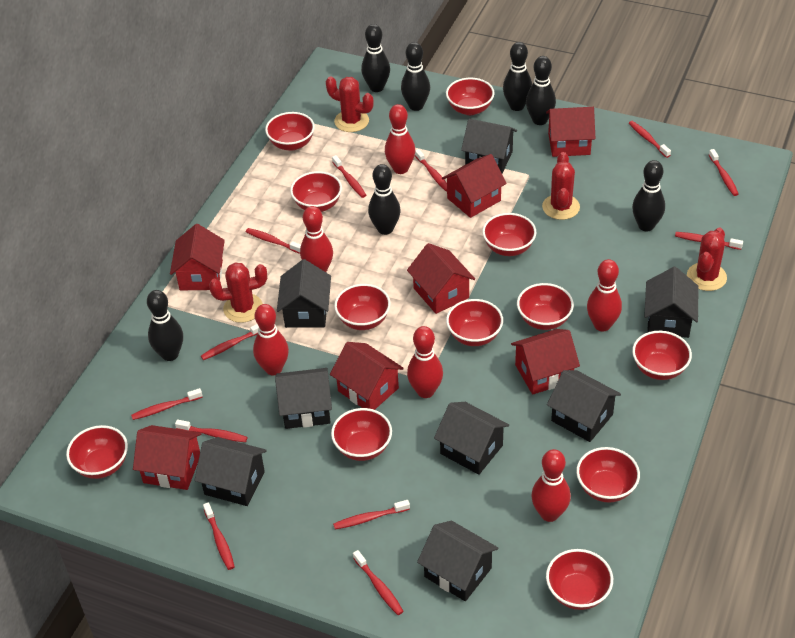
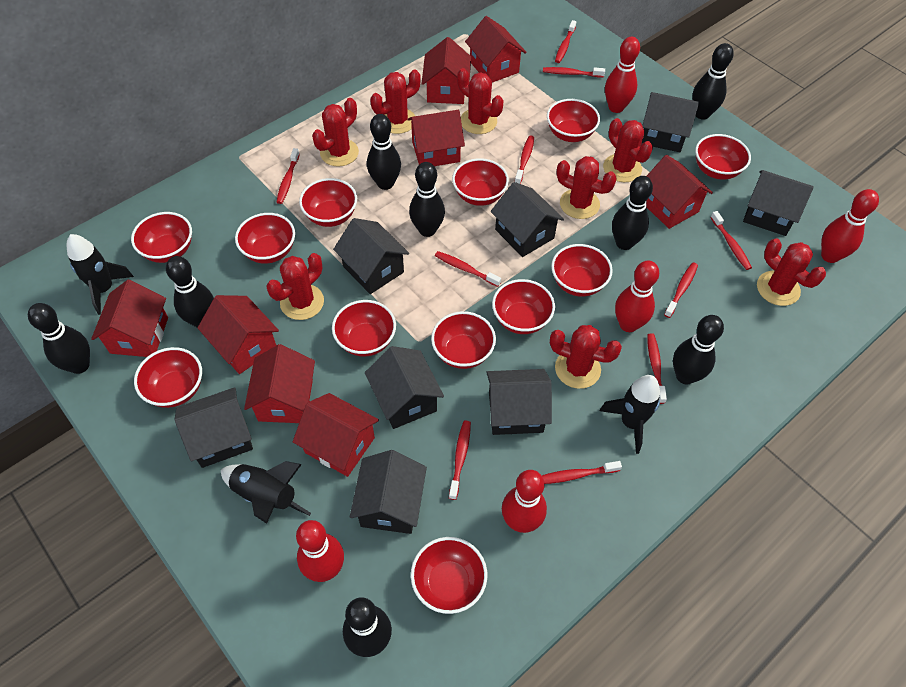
black bowling pin: 7 -> 8
black rocket: 0 -> 3
red bowling pin: 6 -> 5
red cactus: 4 -> 8
red house: 7 -> 8
red toothbrush: 12 -> 10

